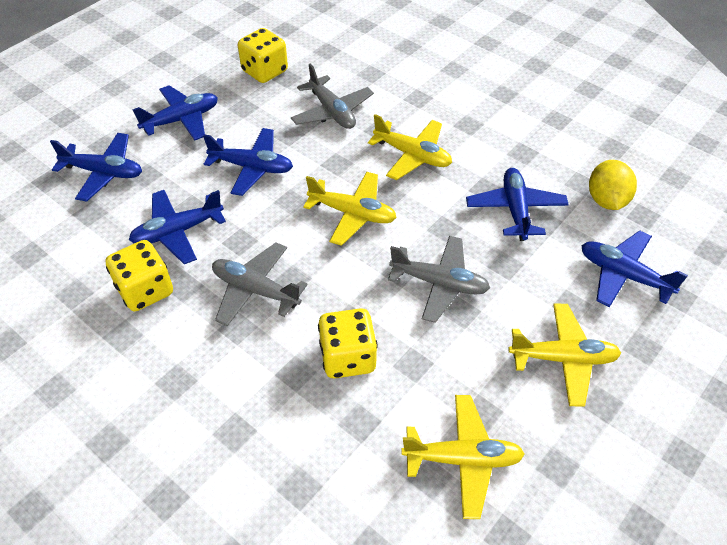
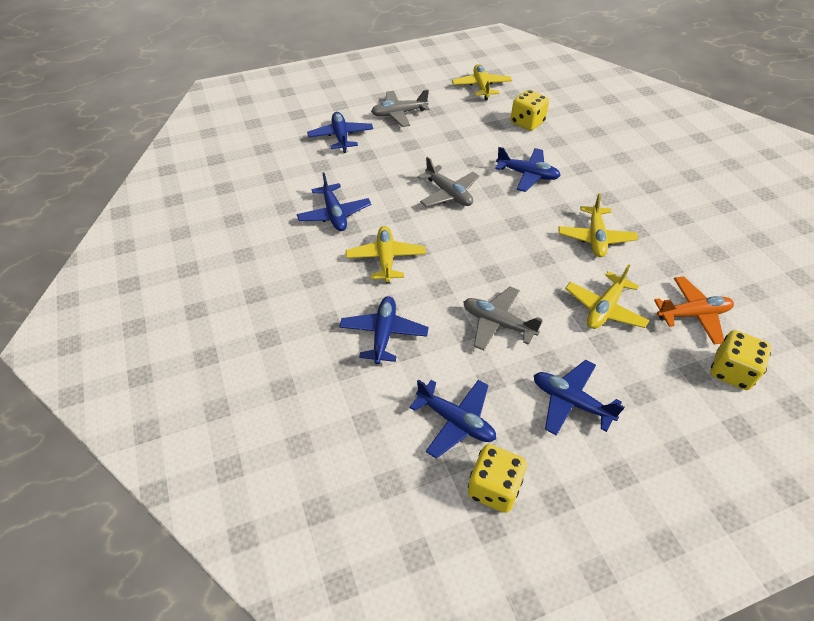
orange plane: 0 -> 1
yellow lemon: 1 -> 0

